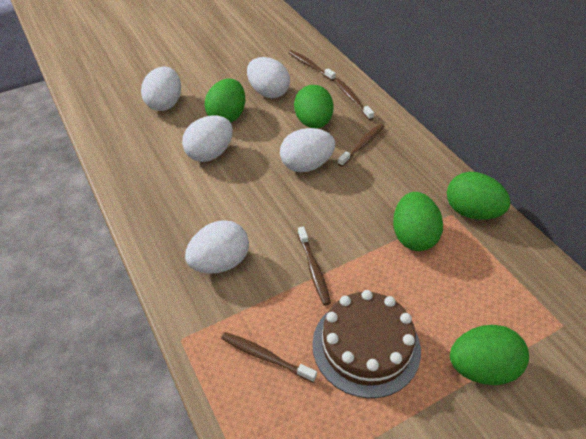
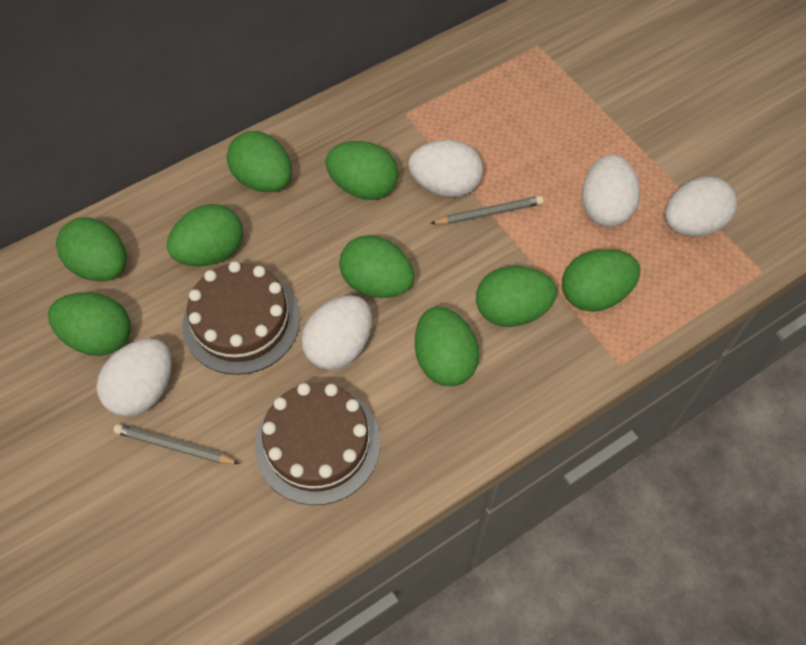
brown cake: 1 -> 2
brown toothbrush: 5 -> 0
green egg: 5 -> 9
grey pencil: 0 -> 2

